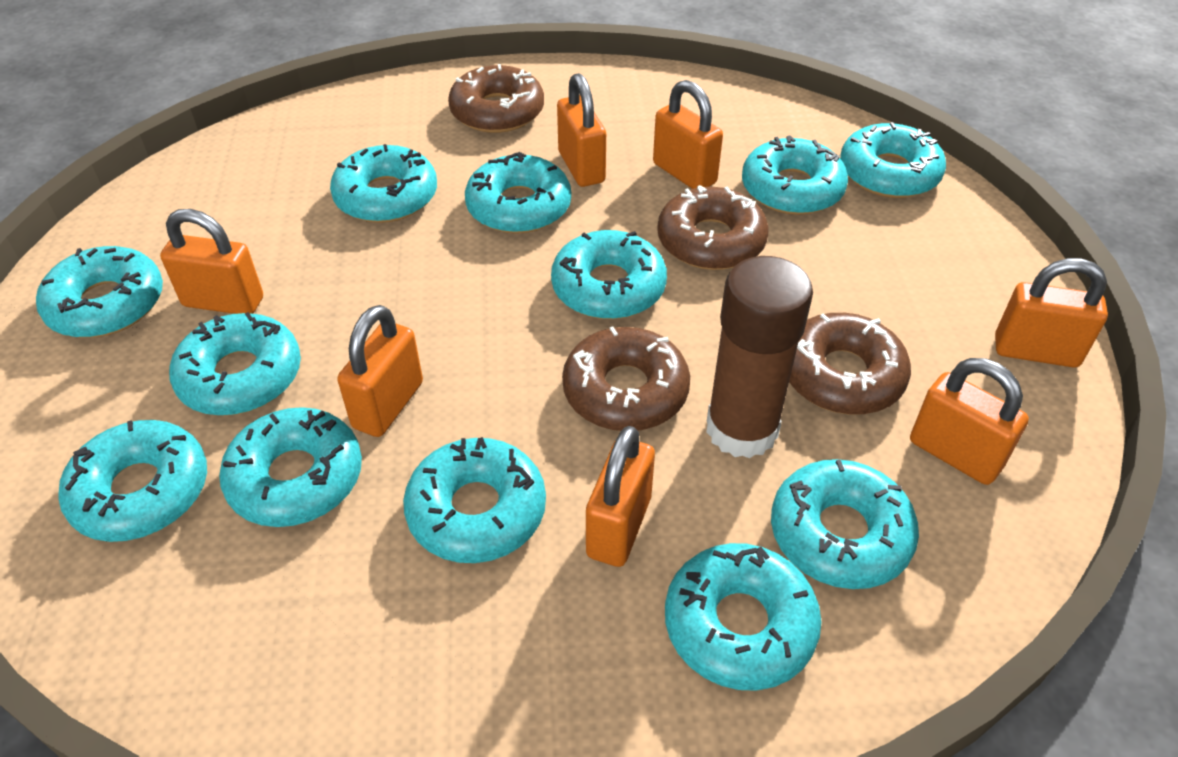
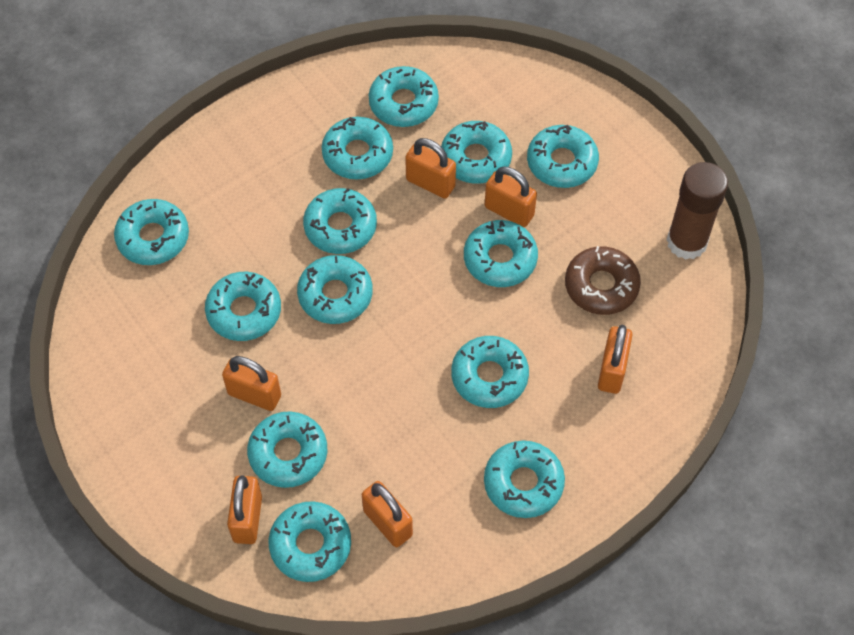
brown donut: 4 -> 1
orange padlock: 7 -> 6
turquoise donut: 12 -> 13

